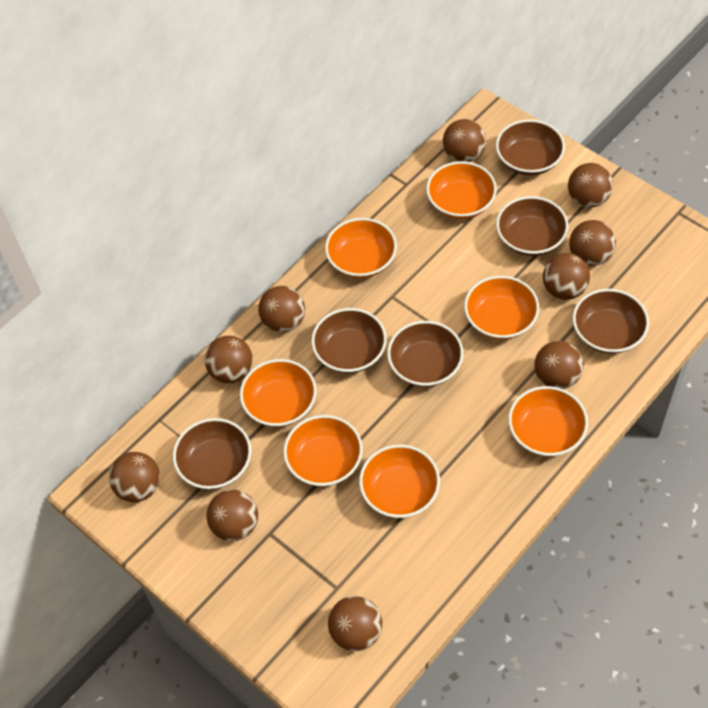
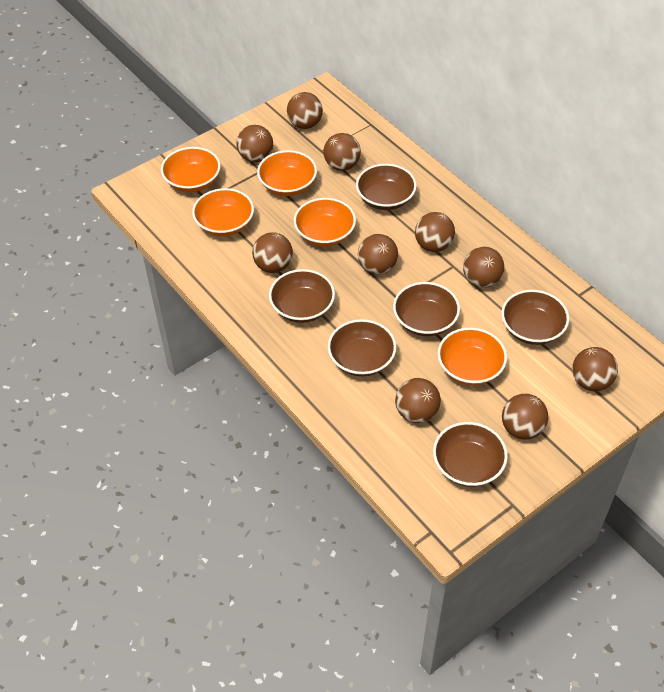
orange bowl: 7 -> 5

